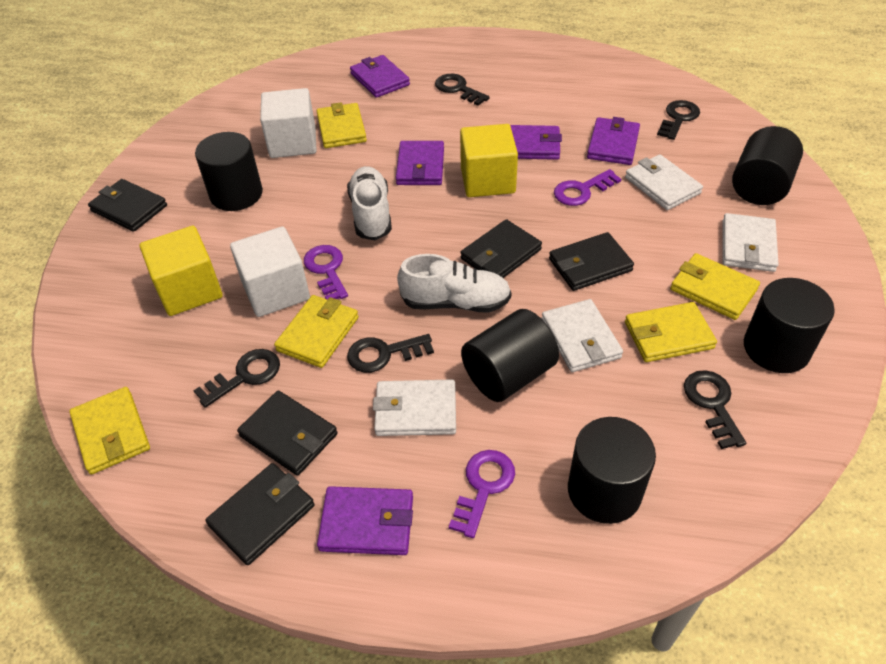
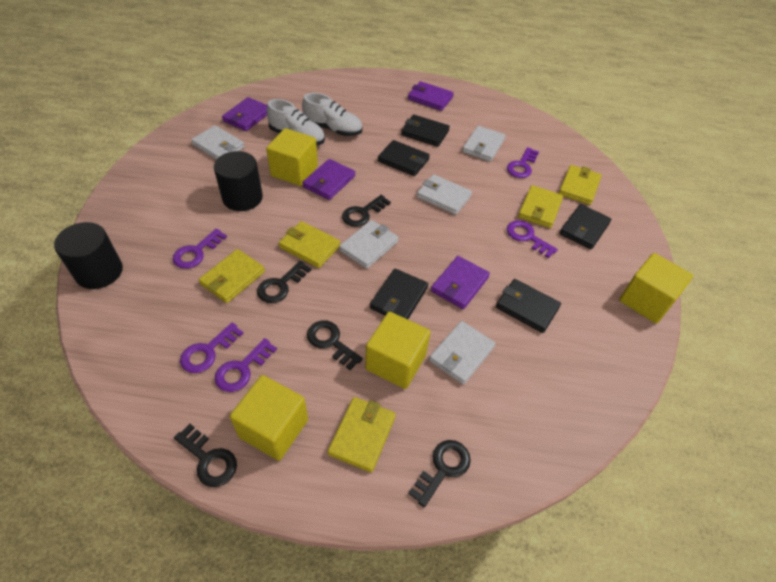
black cylinder: 5 -> 2
purple key: 3 -> 5
purple wallet: 5 -> 4
white cube: 2 -> 0
white wallet: 4 -> 5
yellow cube: 2 -> 4

